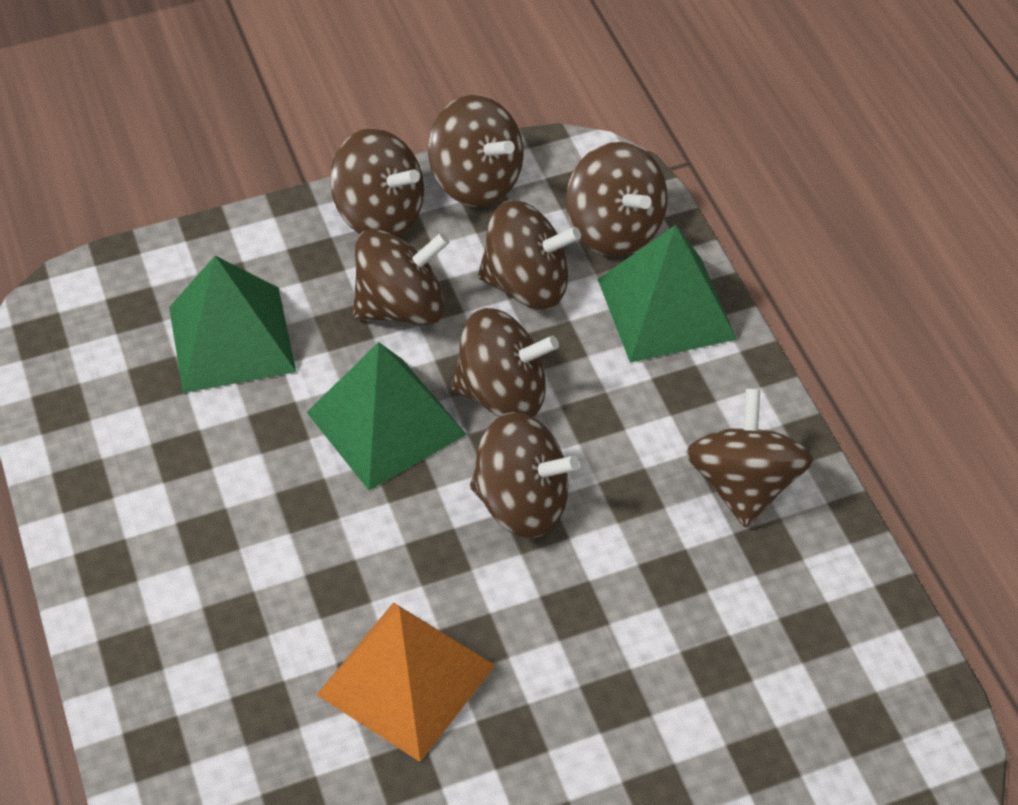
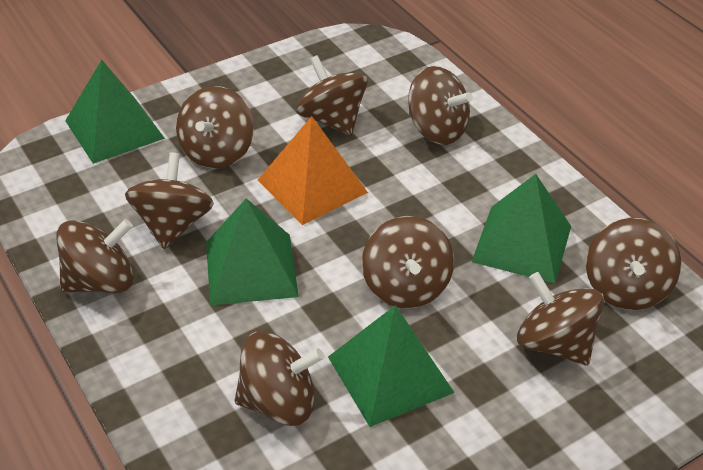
brown spinning top: 8 -> 9
green pyramid: 3 -> 4

